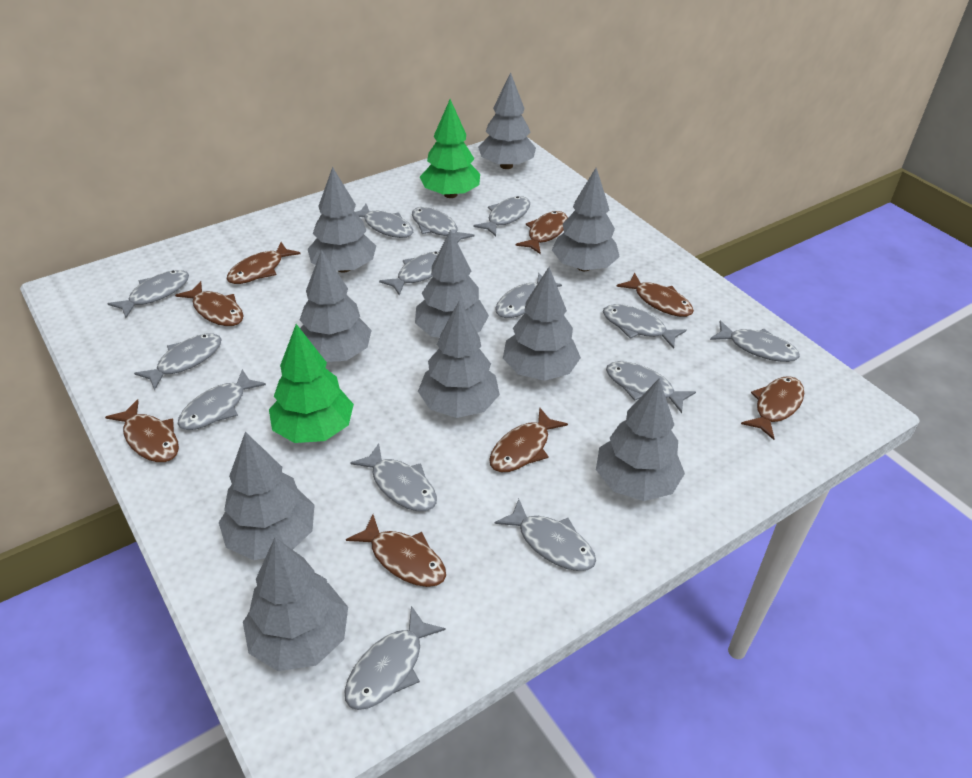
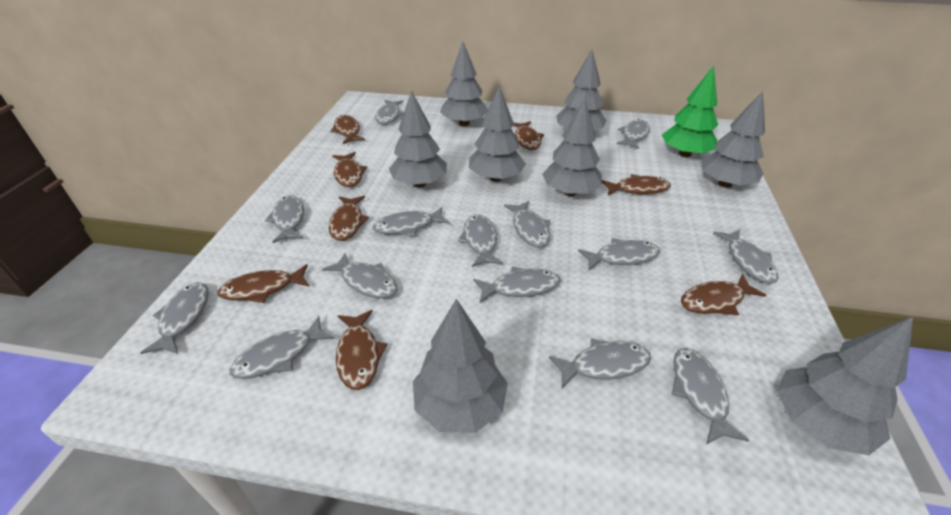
green tree: 2 -> 1
grey tree: 10 -> 8

